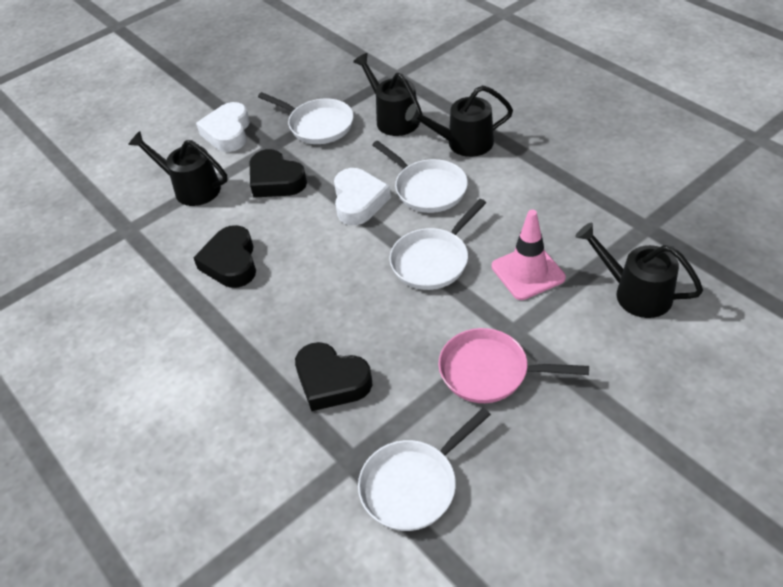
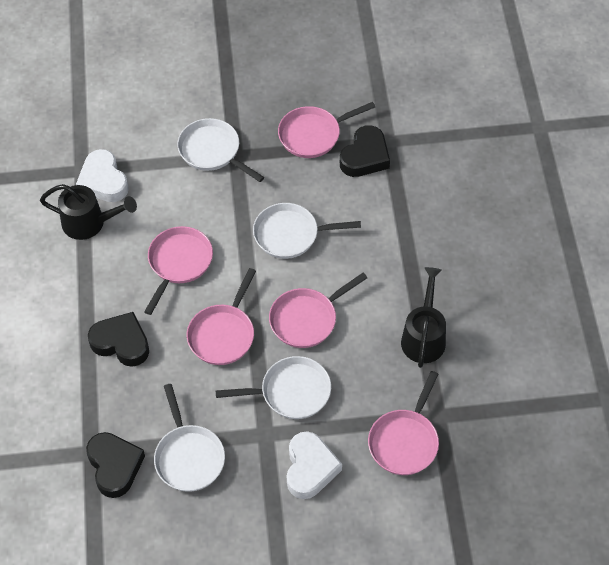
black watering can: 4 -> 2
pink pan: 1 -> 5
pink traffic cone: 1 -> 0

